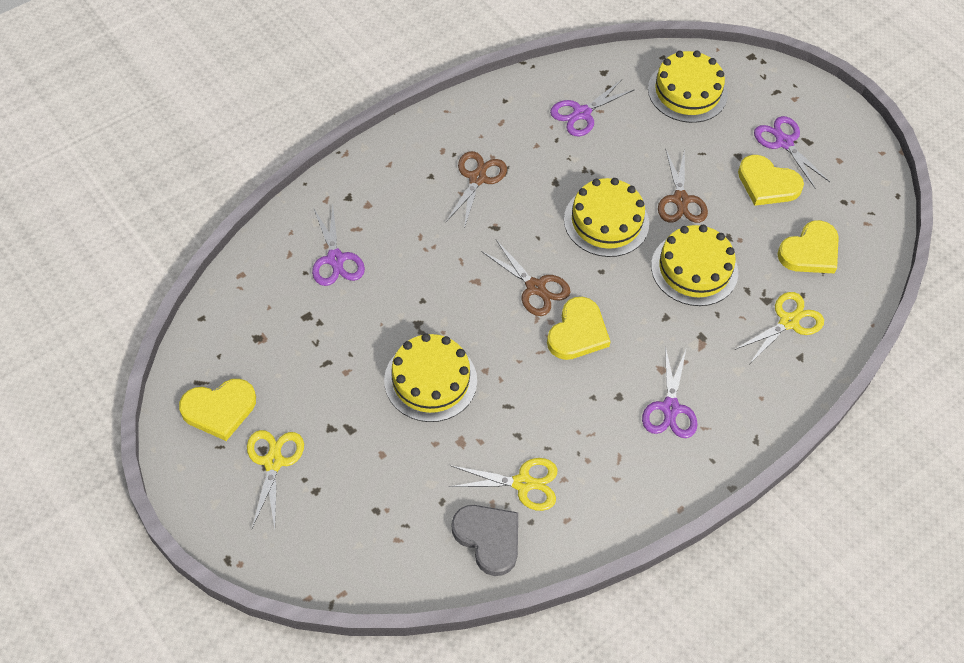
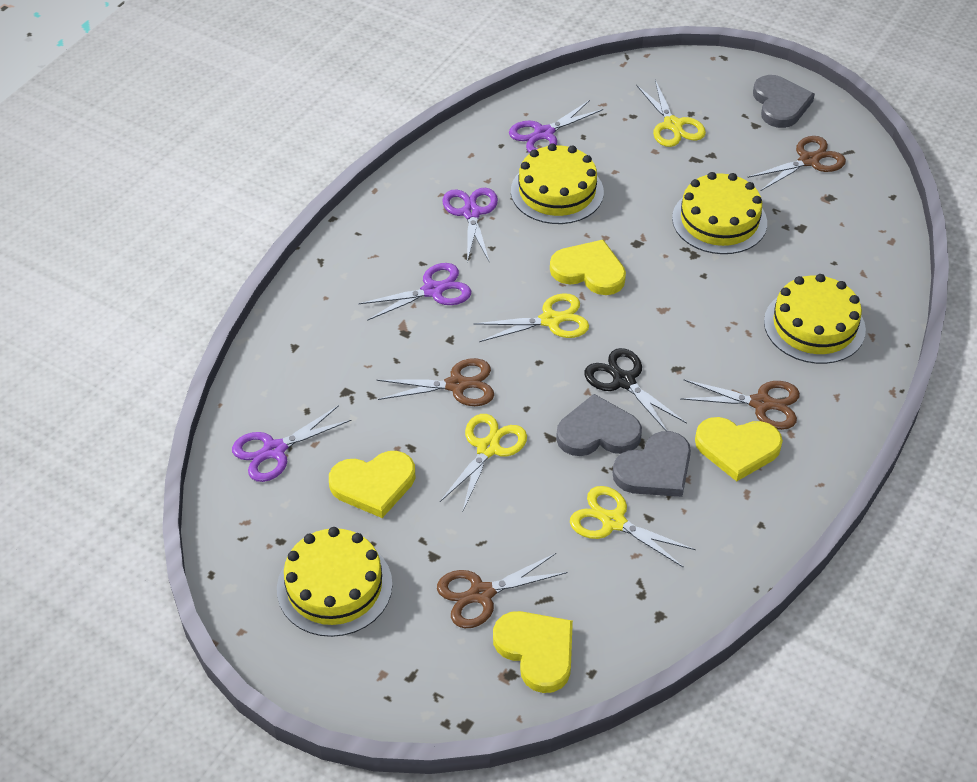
black scissors: 0 -> 1
brown scissors: 3 -> 4
grey heart: 1 -> 3
yellow scissors: 3 -> 4

